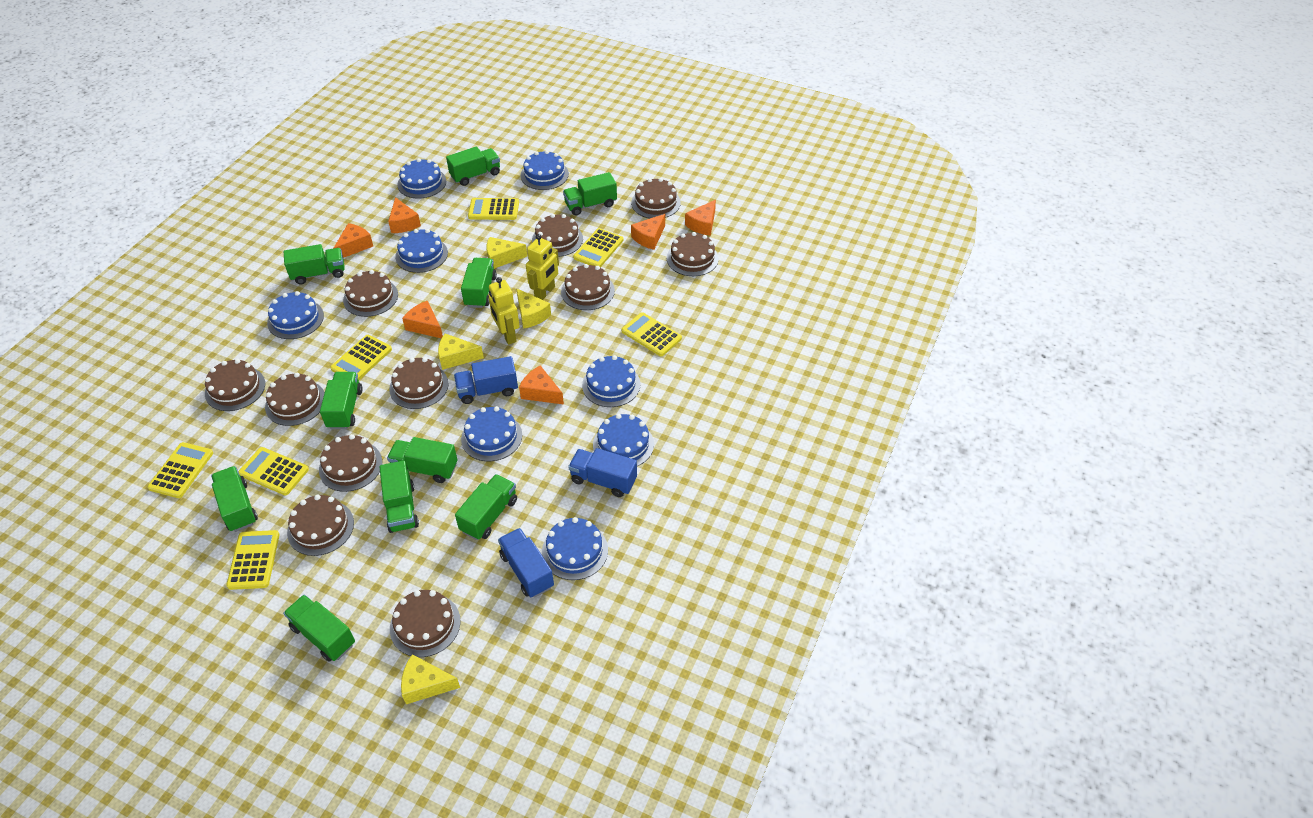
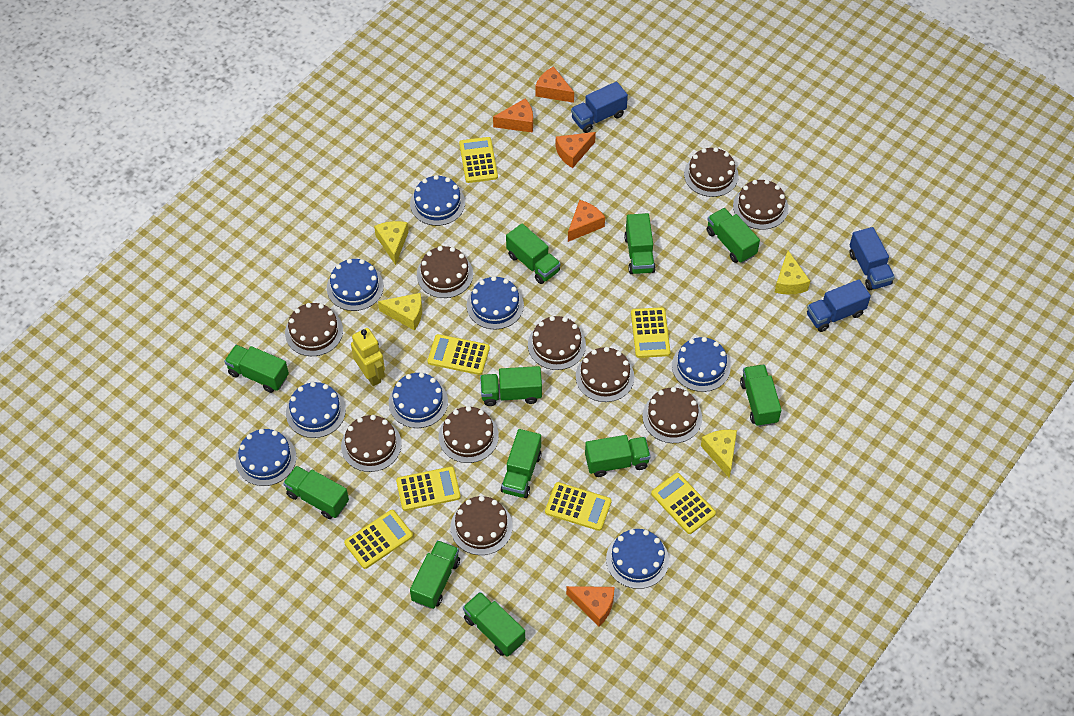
brown cake: 11 -> 10
green truck: 10 -> 11
orange cheese: 6 -> 5
yellow robot: 2 -> 1

